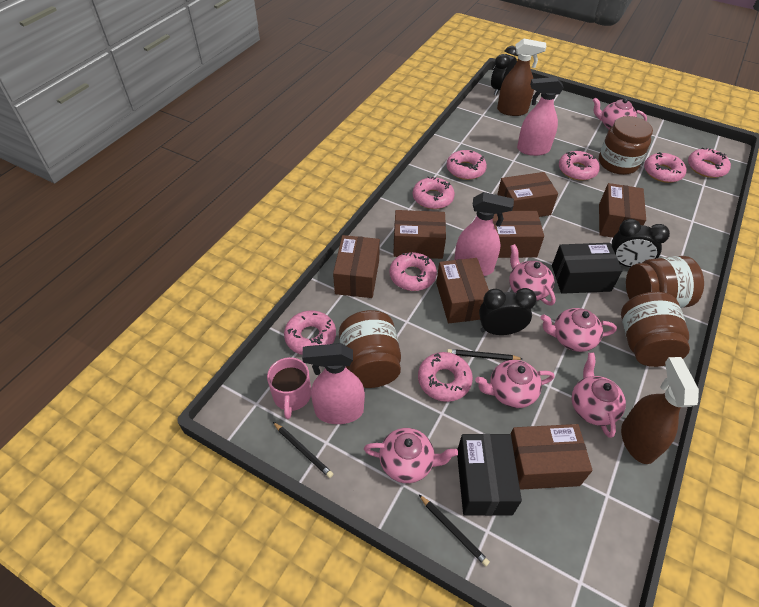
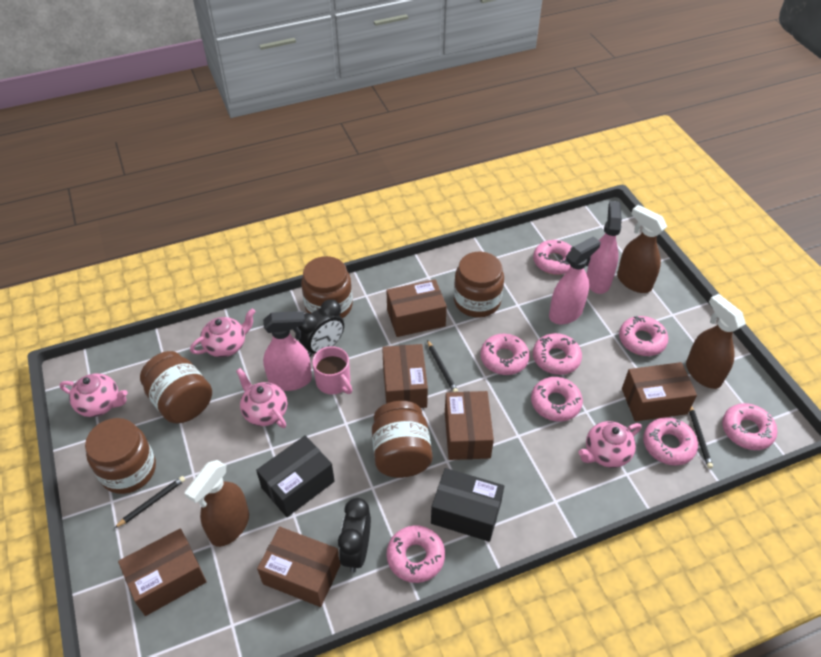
black clock: 3 -> 2
brown box: 7 -> 6
brown jar: 4 -> 5
brown spray bottle: 2 -> 3
pink teapot: 6 -> 4

